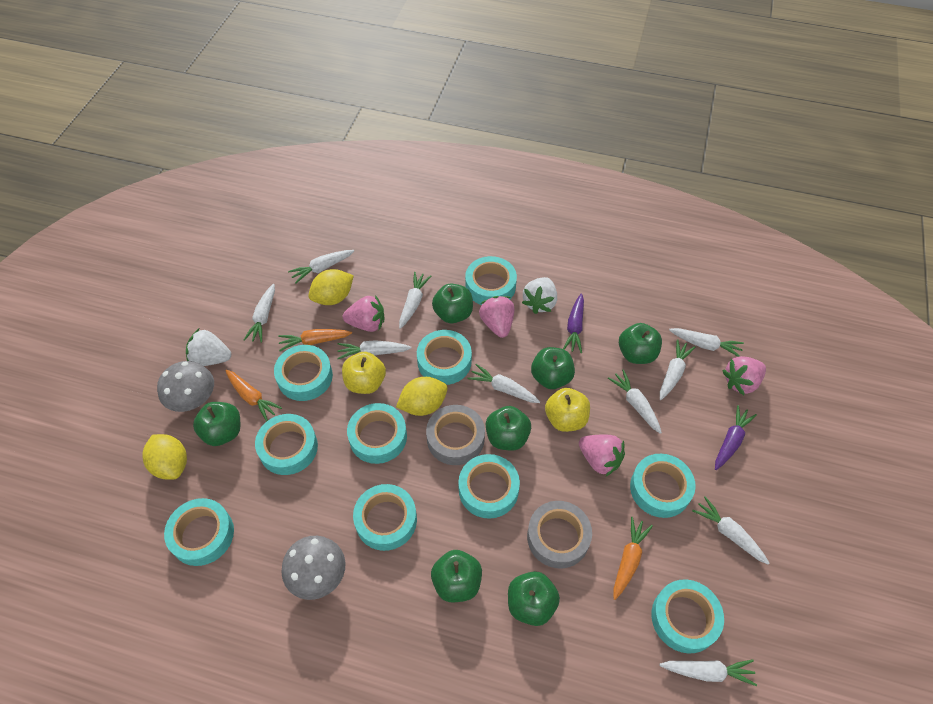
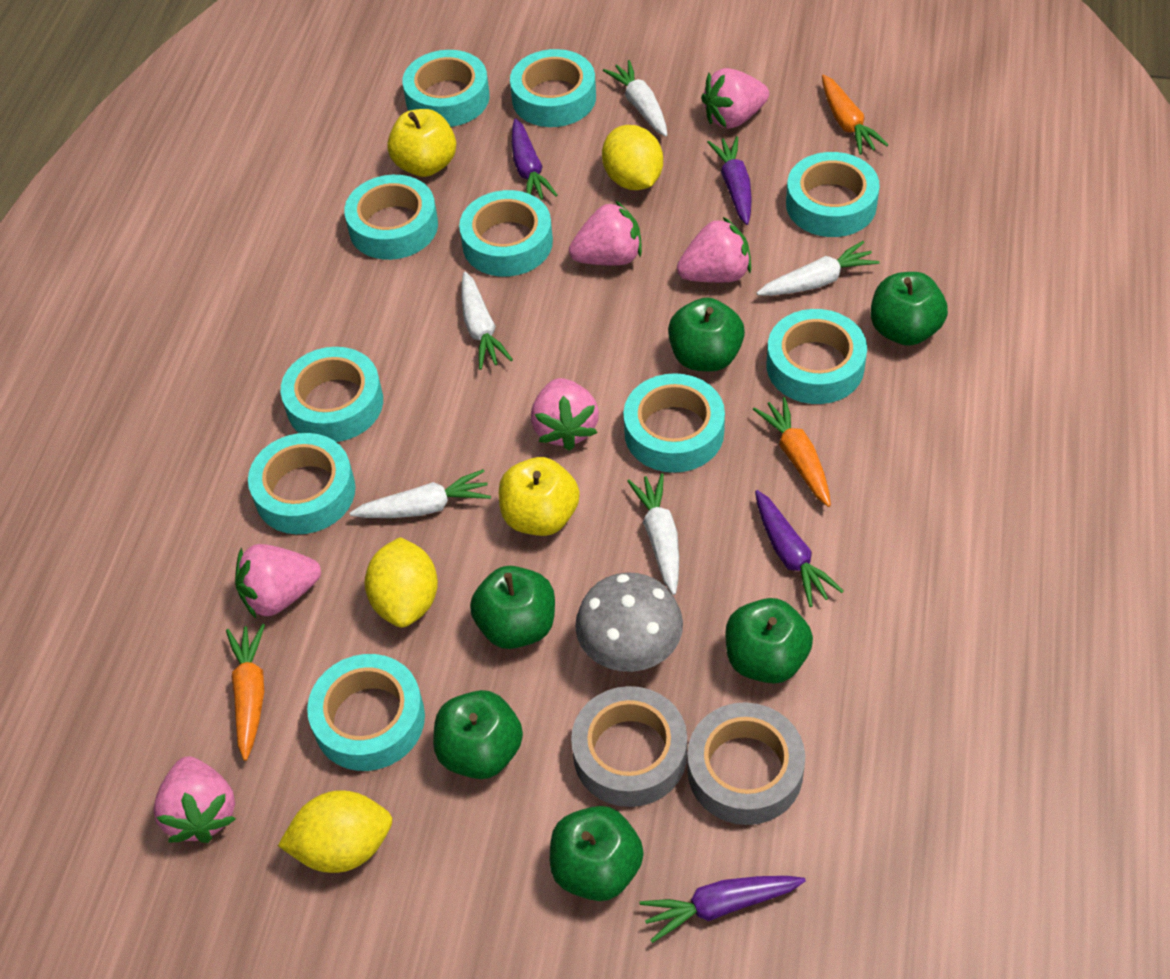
green apple: 7 -> 6
grey mushroom: 2 -> 1
pink strawberry: 4 -> 6
purple carrot: 2 -> 4
white carrot: 10 -> 5
white strawberry: 2 -> 0

